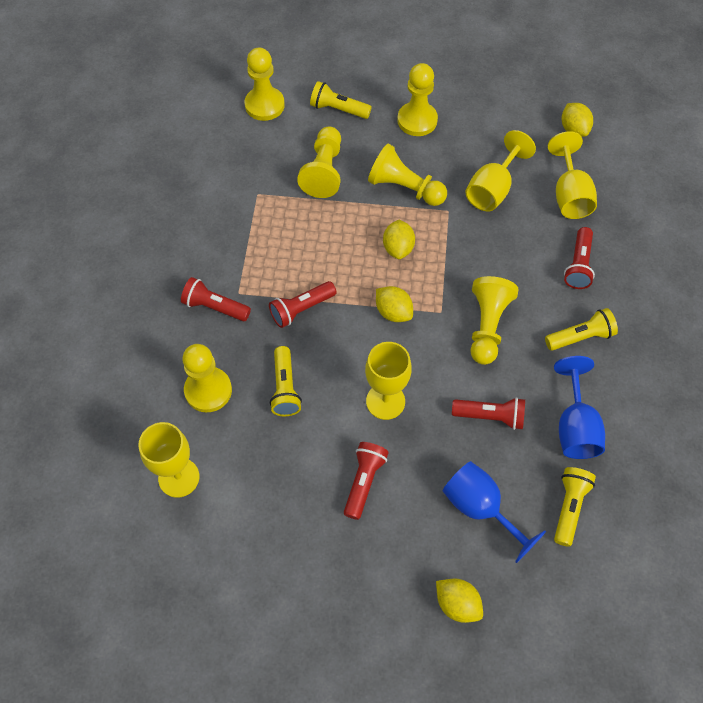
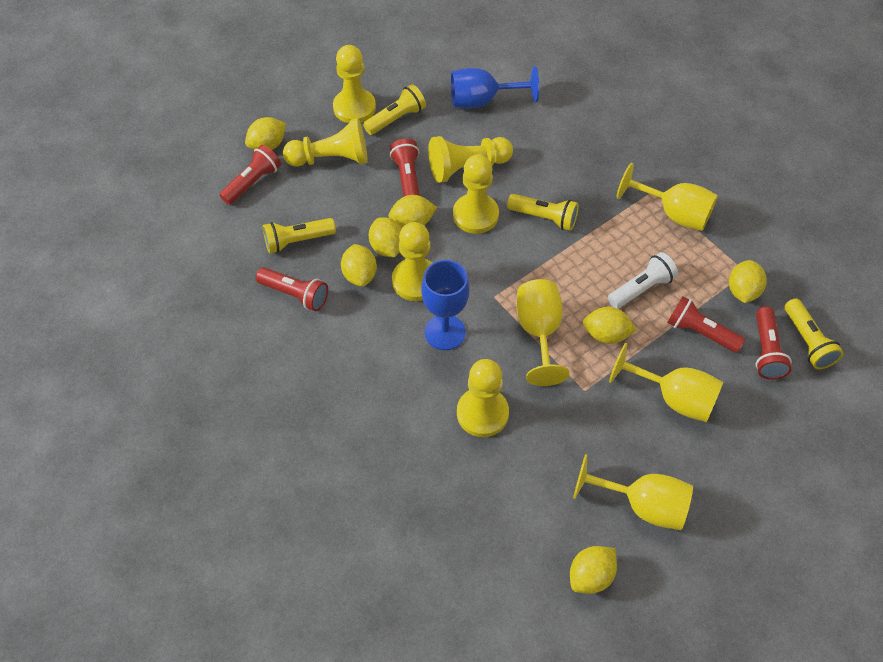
white flashlight: 0 -> 1
yellow lemon: 4 -> 7

